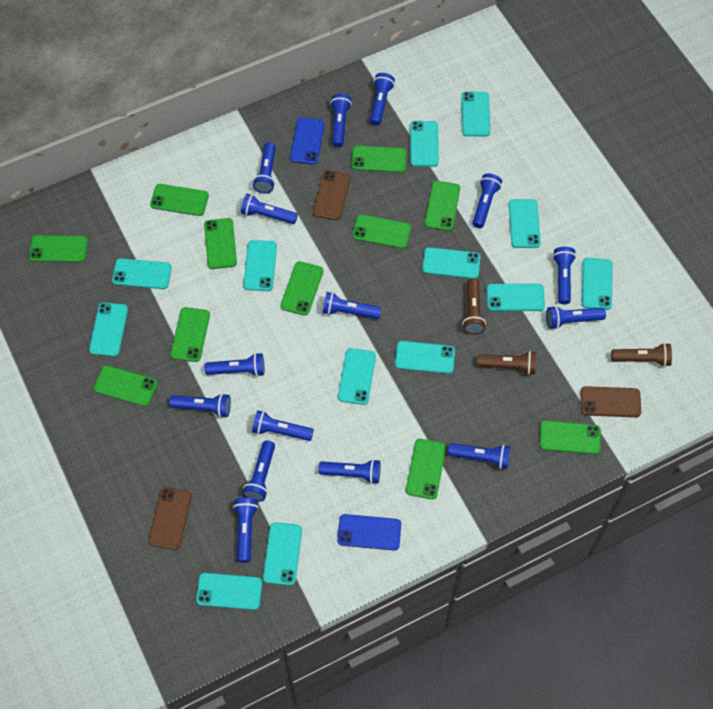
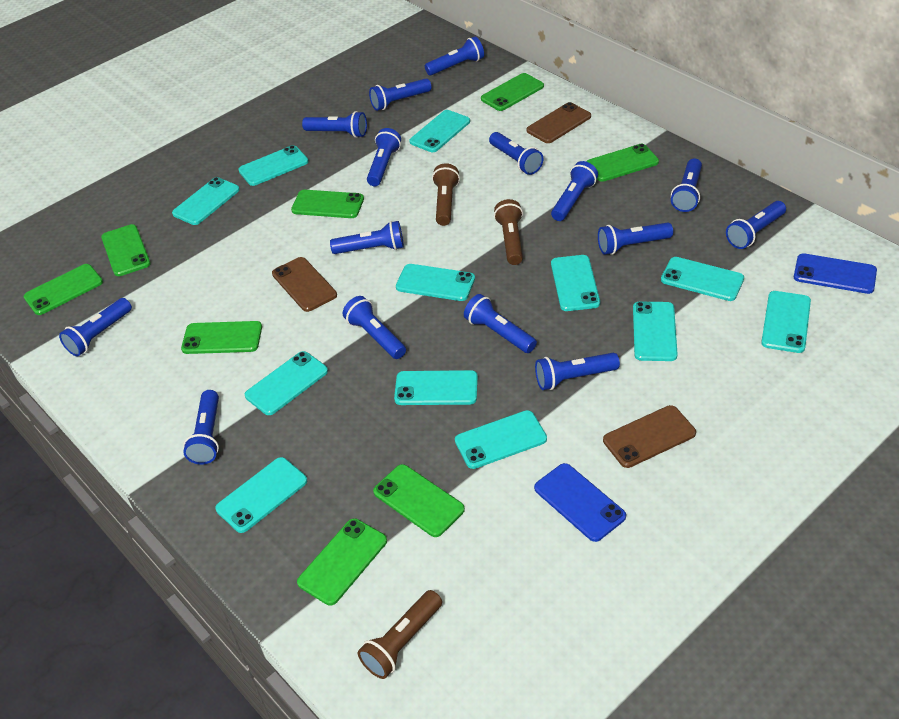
green phone: 11 -> 8
turquoise phone: 13 -> 12

